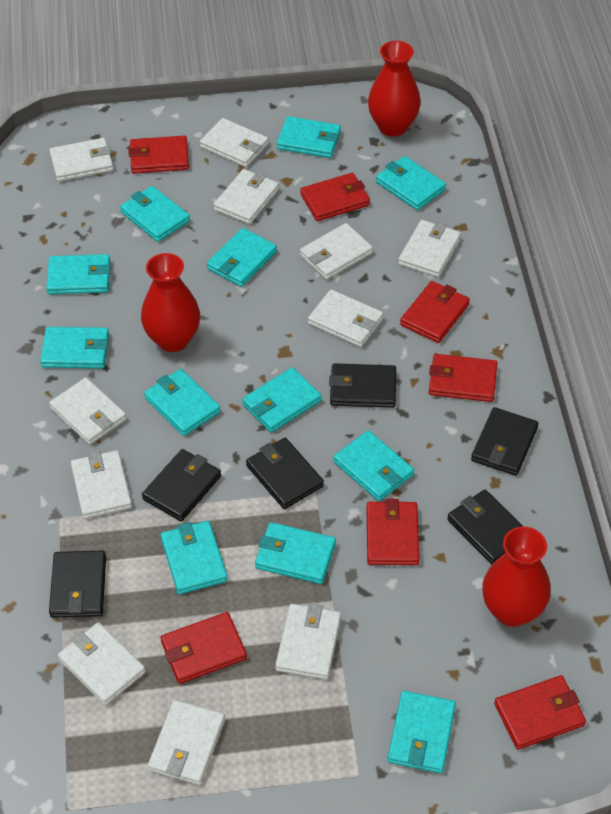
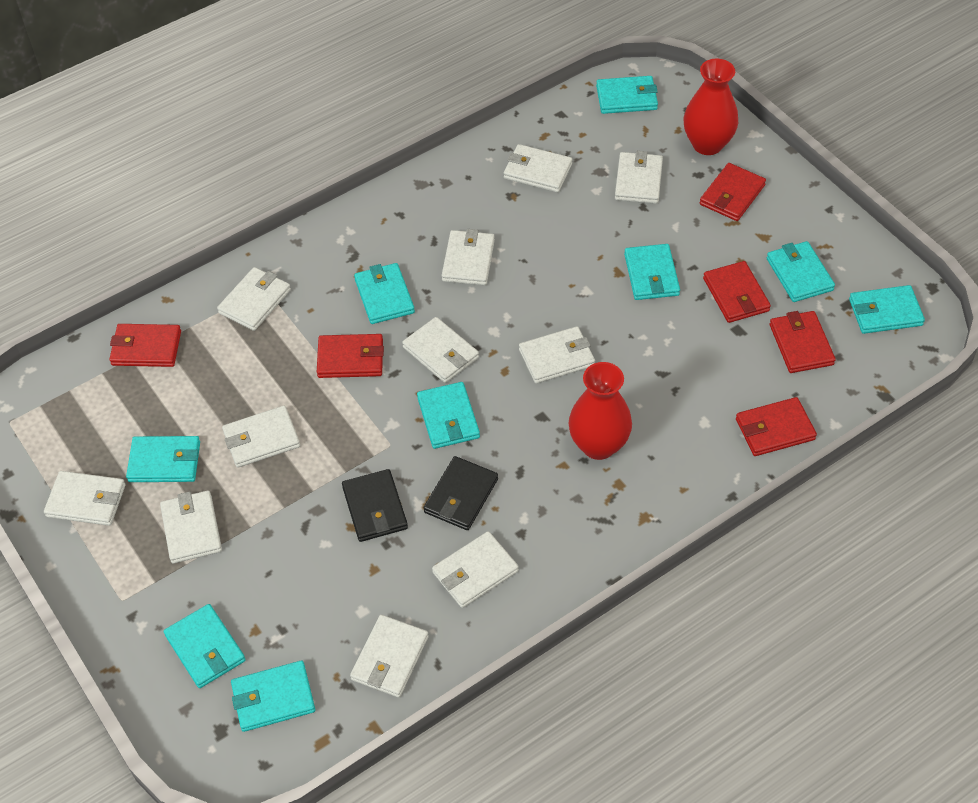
black wallet: 6 -> 2
red vase: 3 -> 2
red wallet: 7 -> 6
turquoise wallet: 12 -> 9

